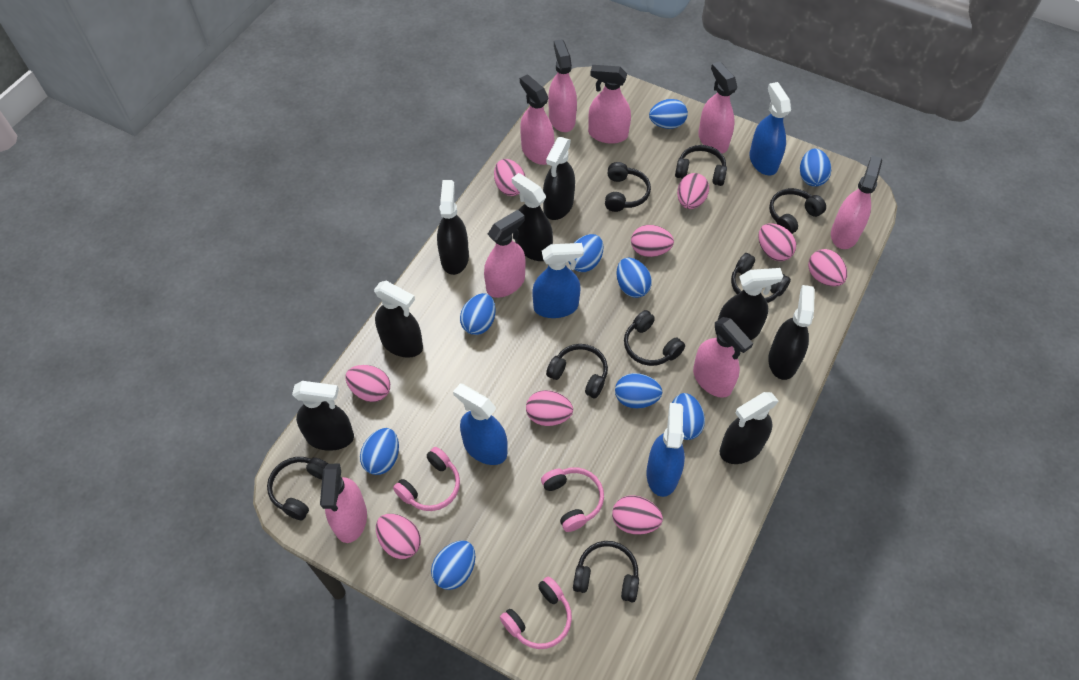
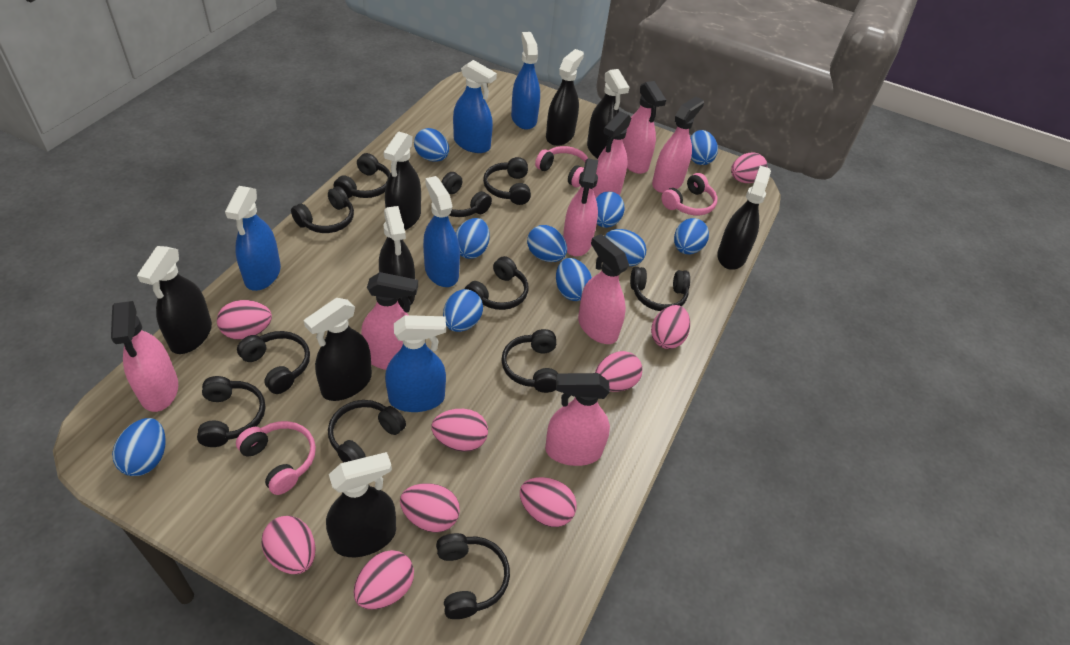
black headphones: 8 -> 11
blue egg: 9 -> 10
blue spray bottle: 4 -> 5

